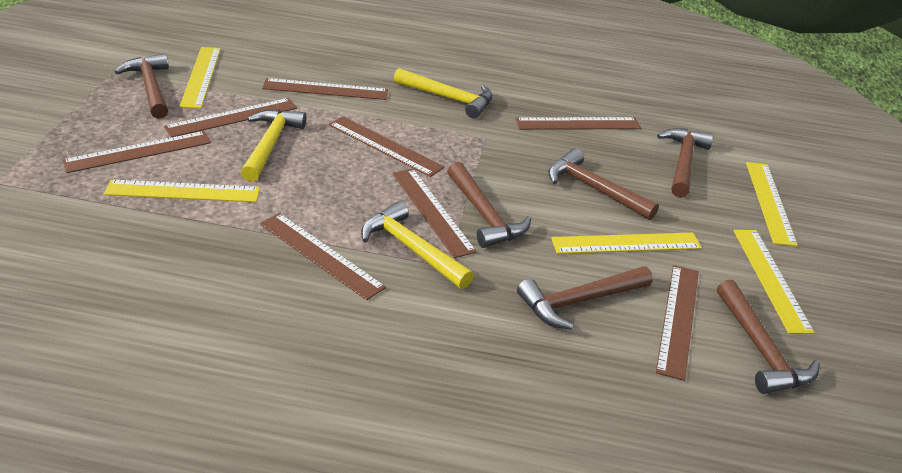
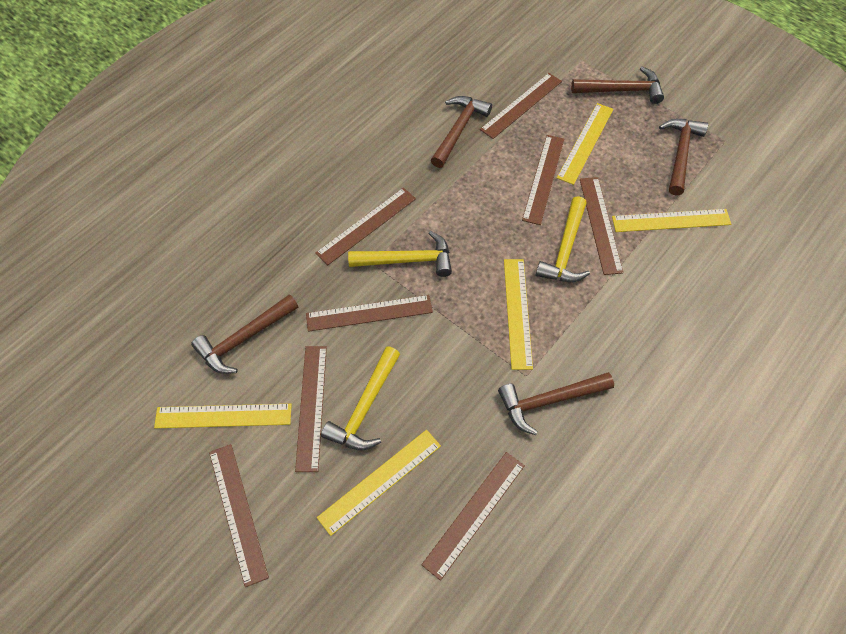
brown hammer: 6 -> 5

